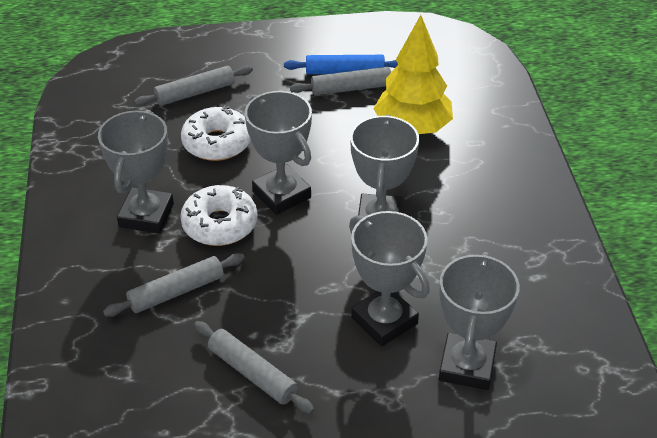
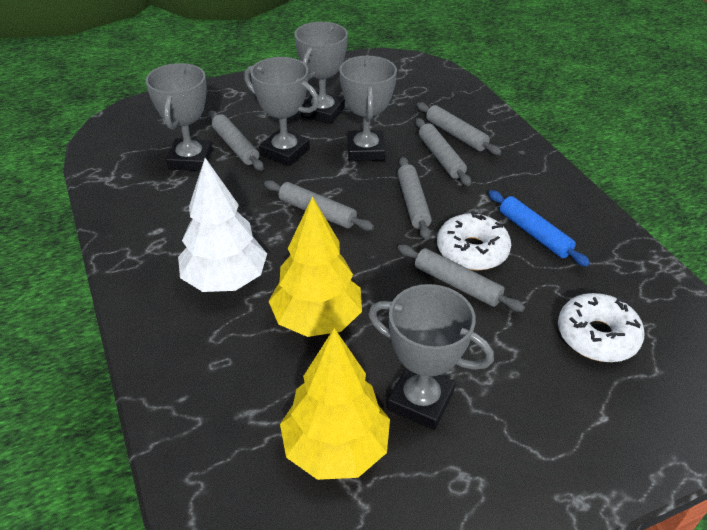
grey rolling pin: 4 -> 6
white tree: 0 -> 1
yellow tree: 1 -> 2

